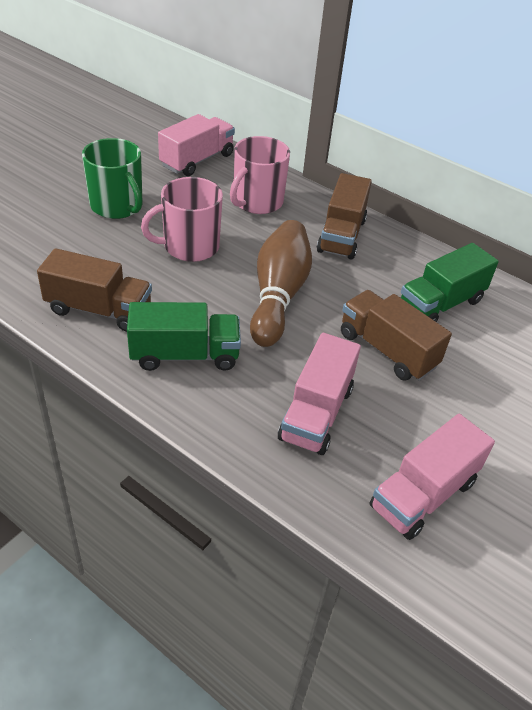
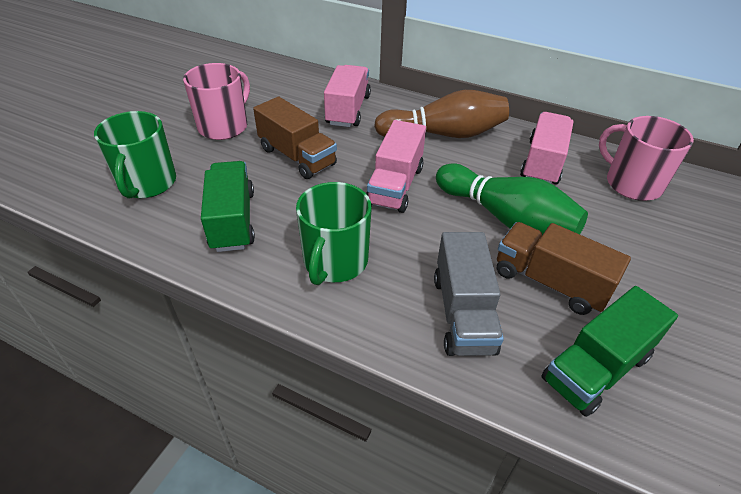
brown truck: 3 -> 2
green bowling pin: 0 -> 1
green mug: 1 -> 2
grey truck: 0 -> 1

